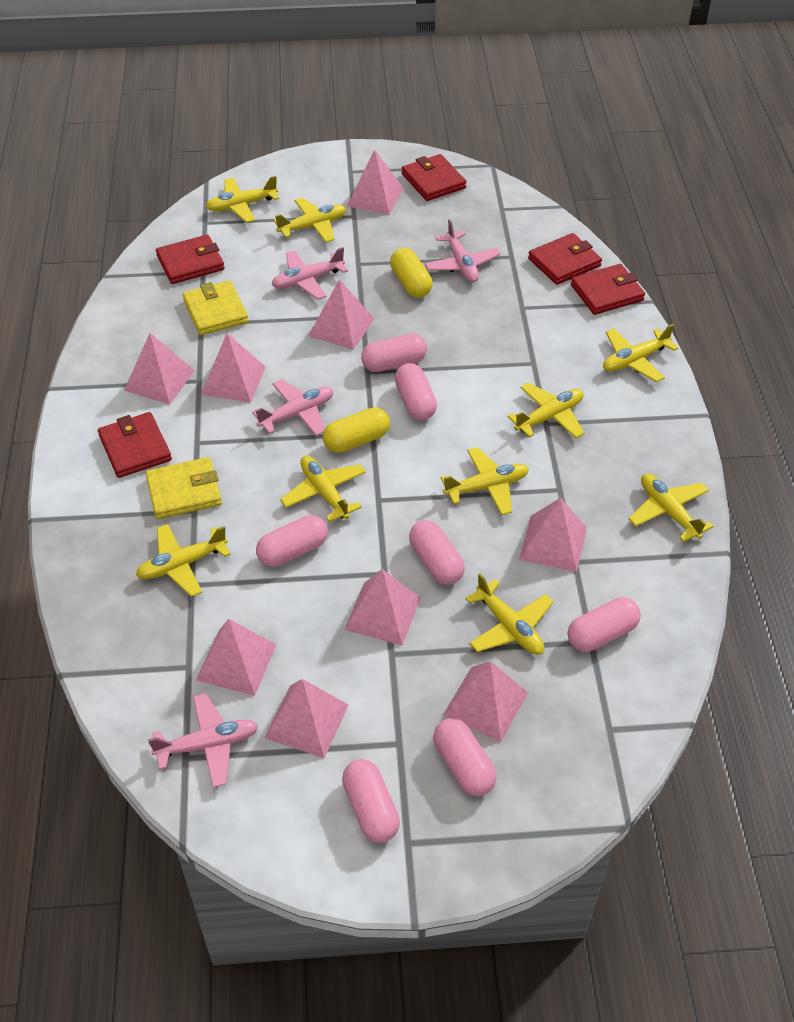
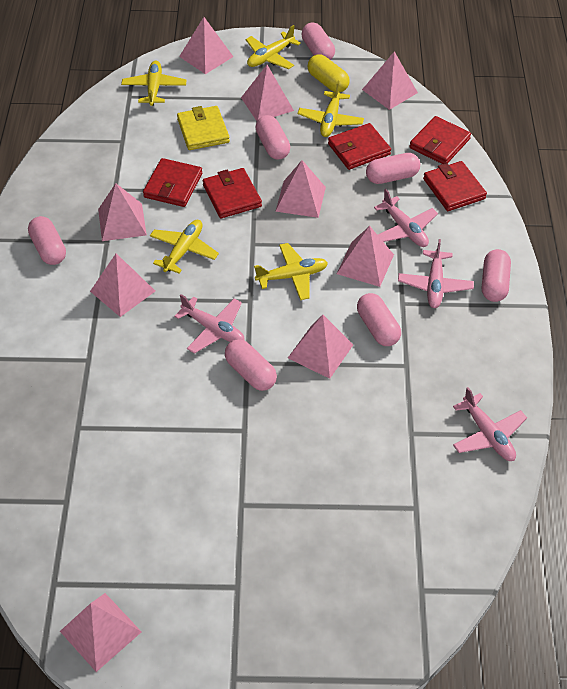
yellow capsule: 2 -> 1
yellow plane: 9 -> 5
yellow wallet: 2 -> 1

